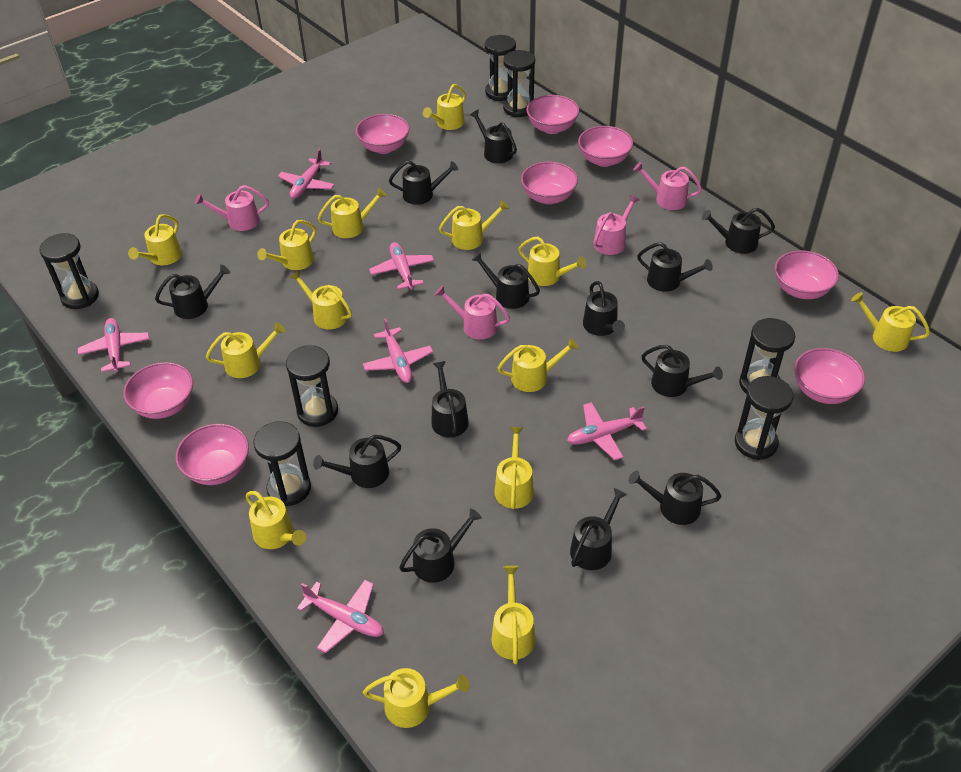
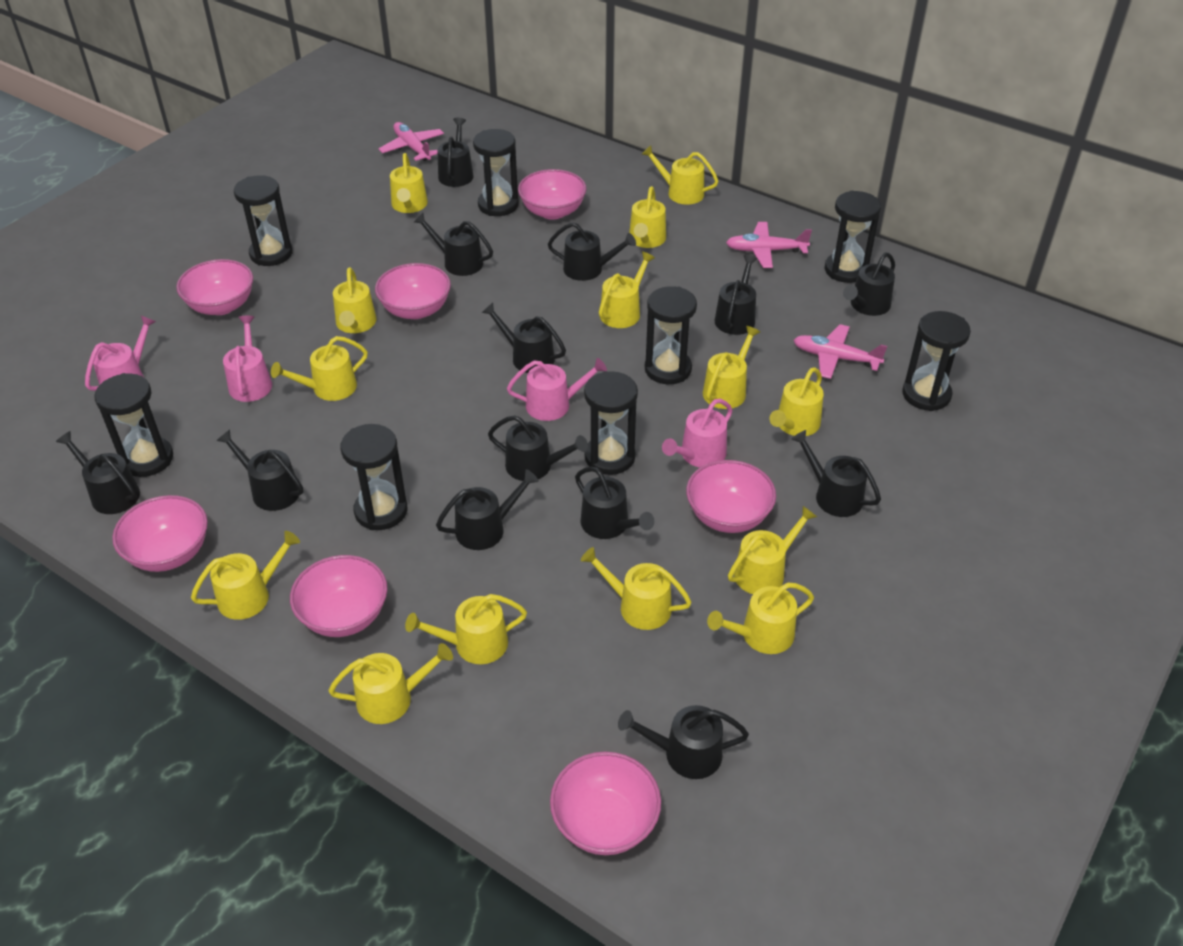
black hourglass: 7 -> 8
pink bowl: 8 -> 7
pink plane: 6 -> 3

